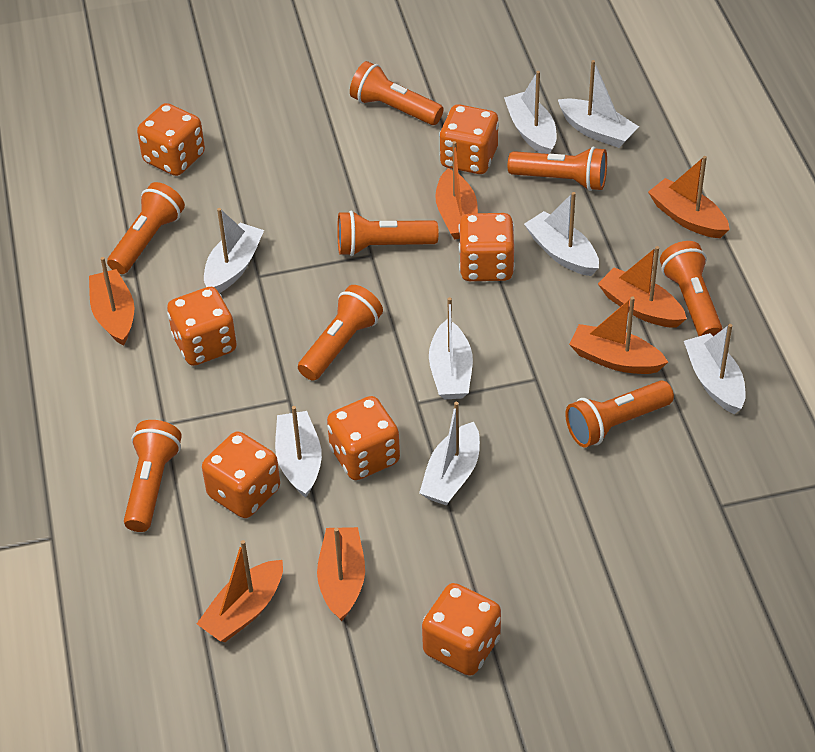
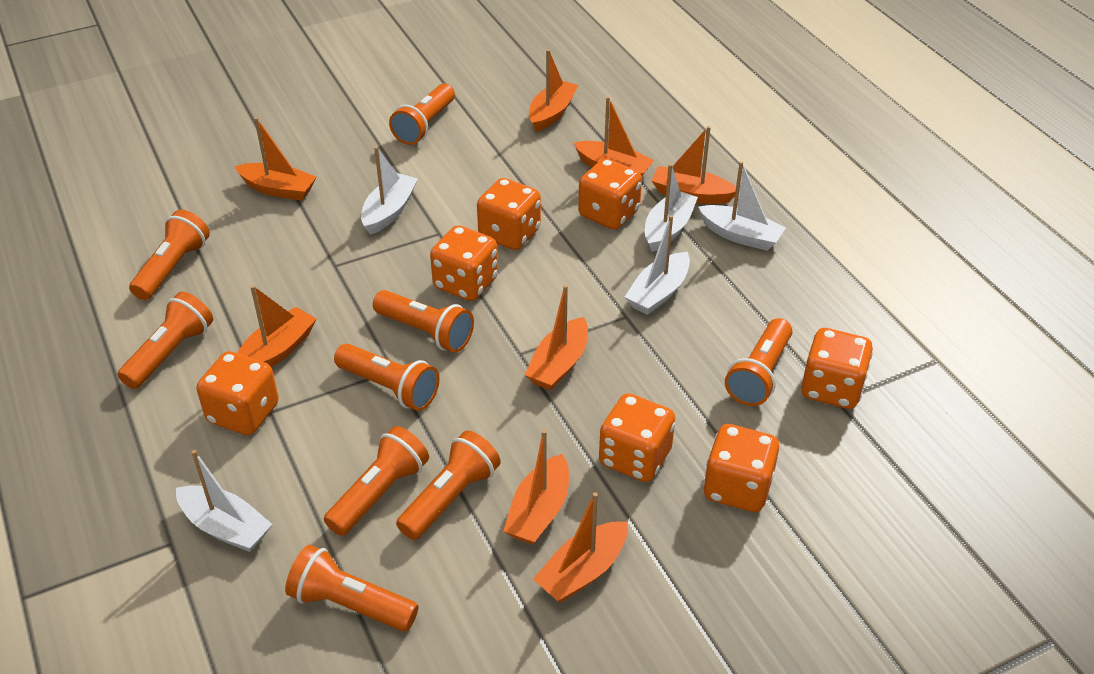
orange boat: 7 -> 8
orange flashlight: 8 -> 9
white boat: 8 -> 5

